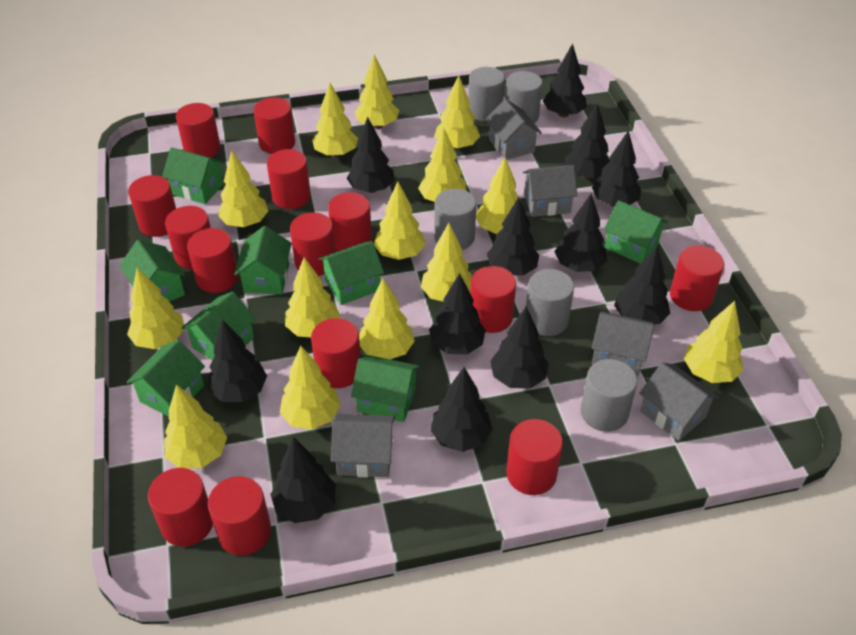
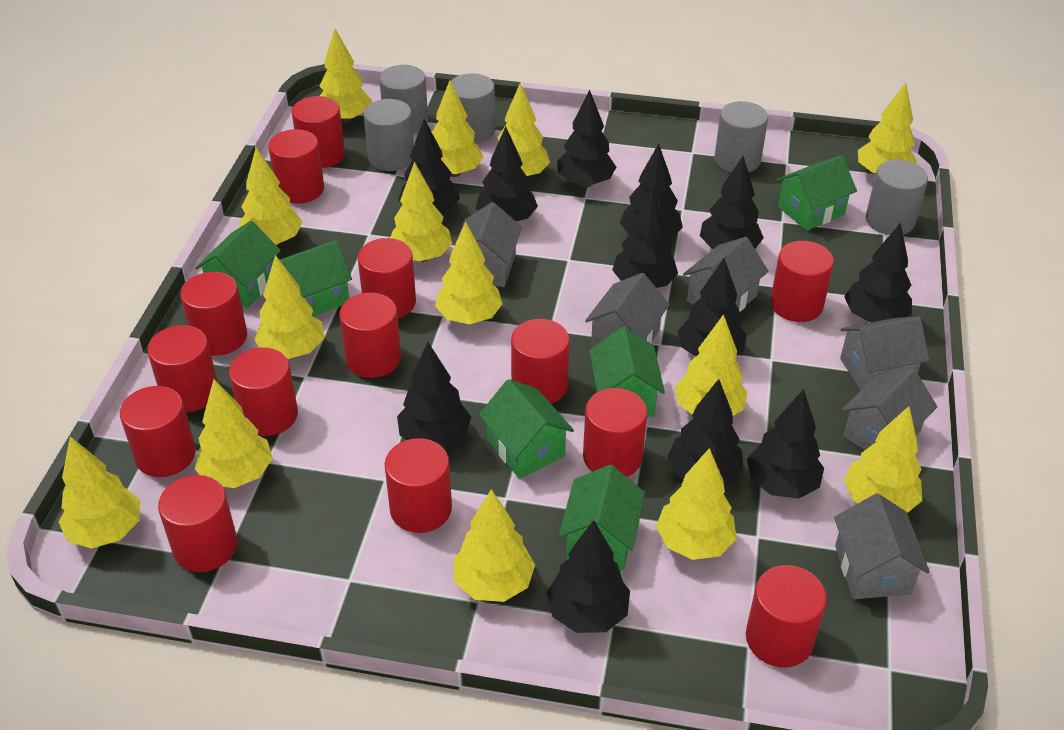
green house: 8 -> 6
grey house: 5 -> 6

